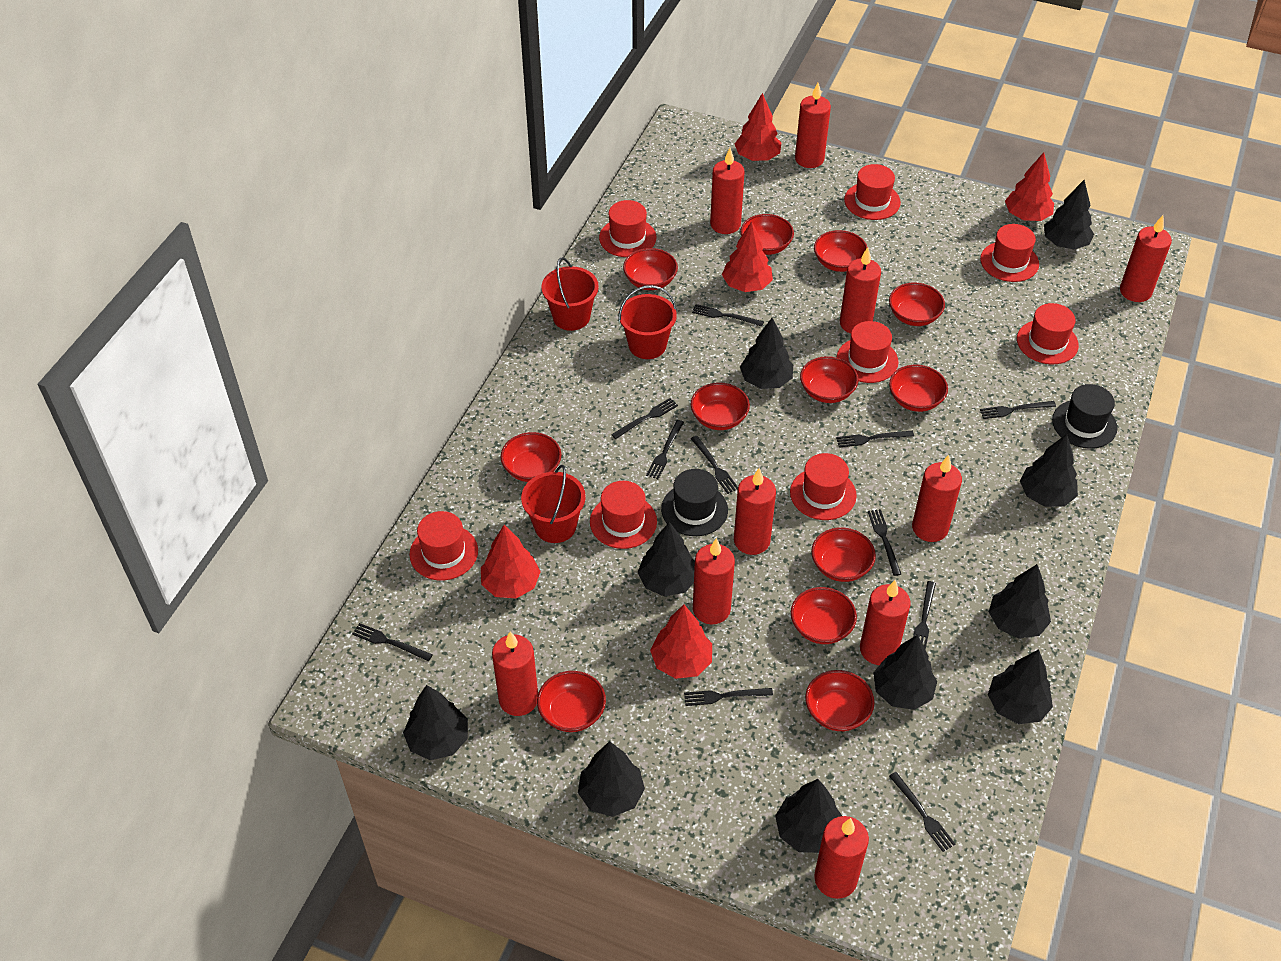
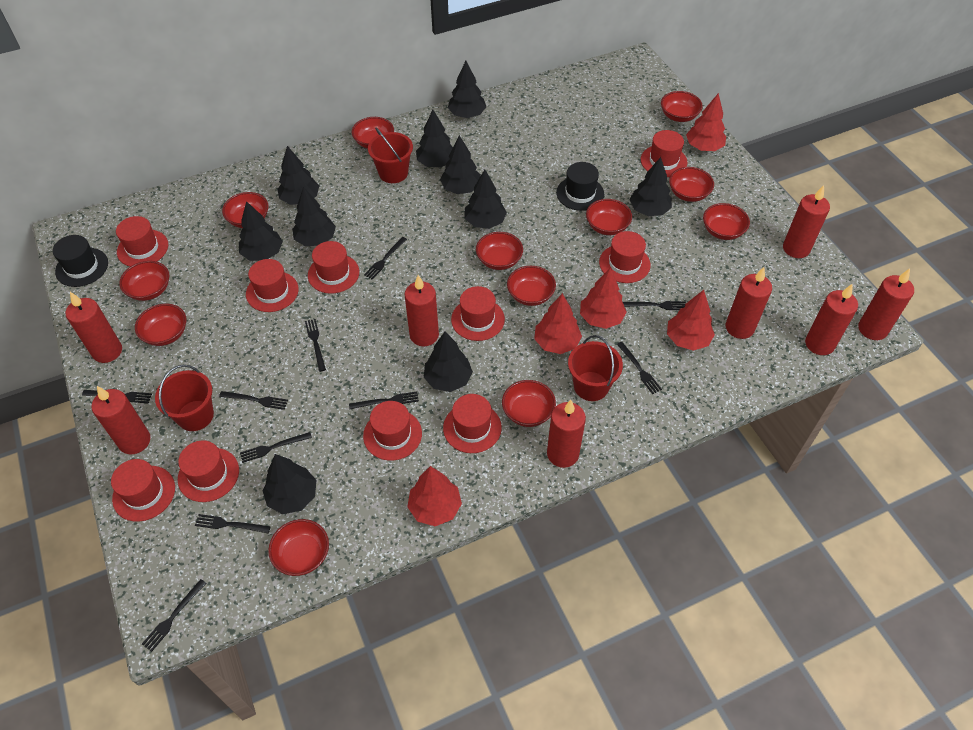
black fork: 11 -> 10
red candle: 10 -> 8
red hat: 8 -> 10

